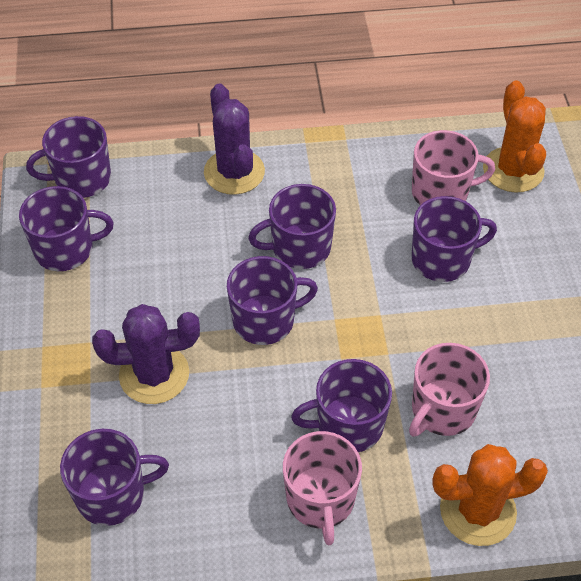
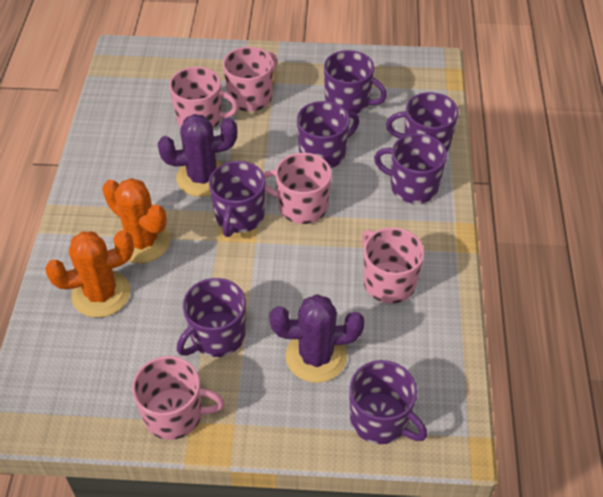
pink mug: 3 -> 5

